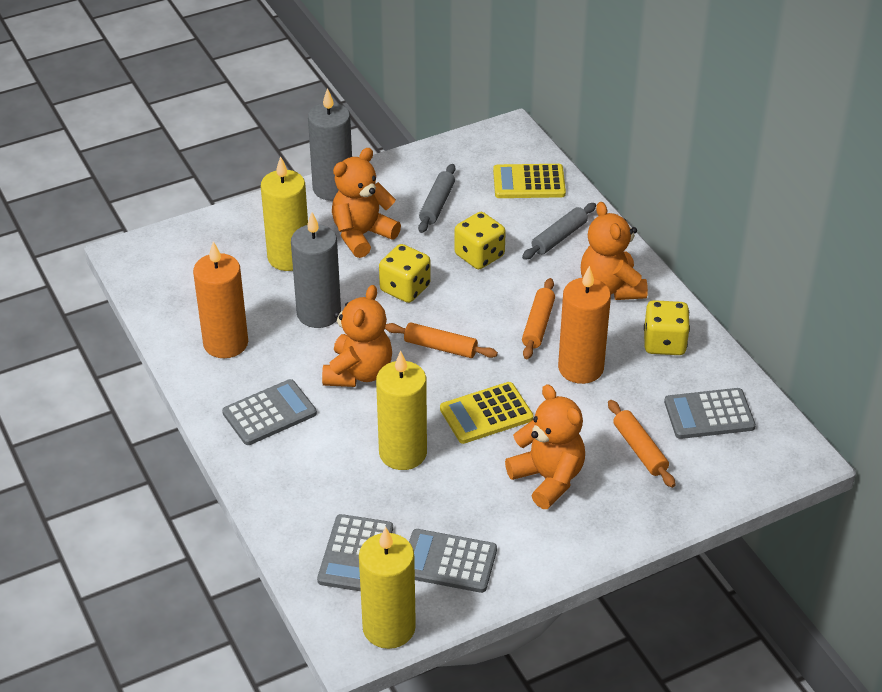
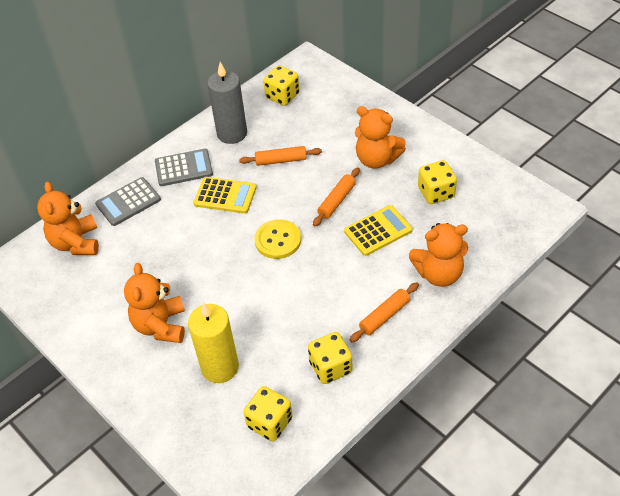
grey calculator: 4 -> 2
grey candle: 2 -> 1
grey rolling pin: 2 -> 0
orange candle: 2 -> 0
yellow button: 0 -> 1
yellow candle: 3 -> 1
yellow dice: 3 -> 4

